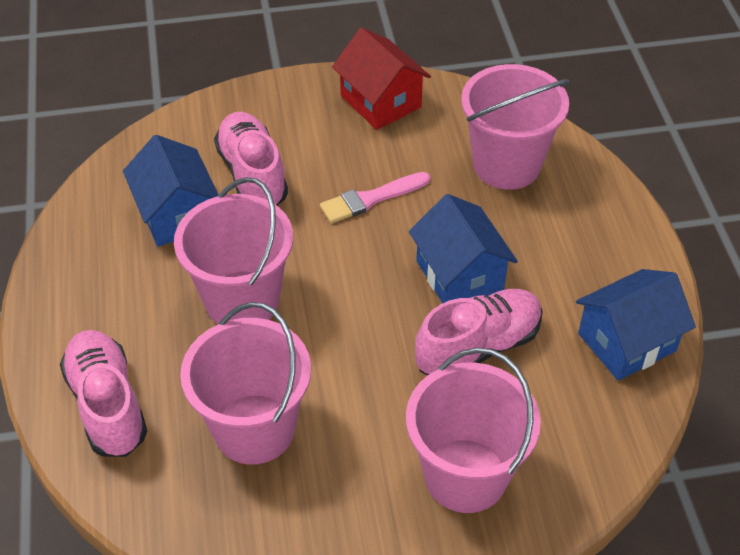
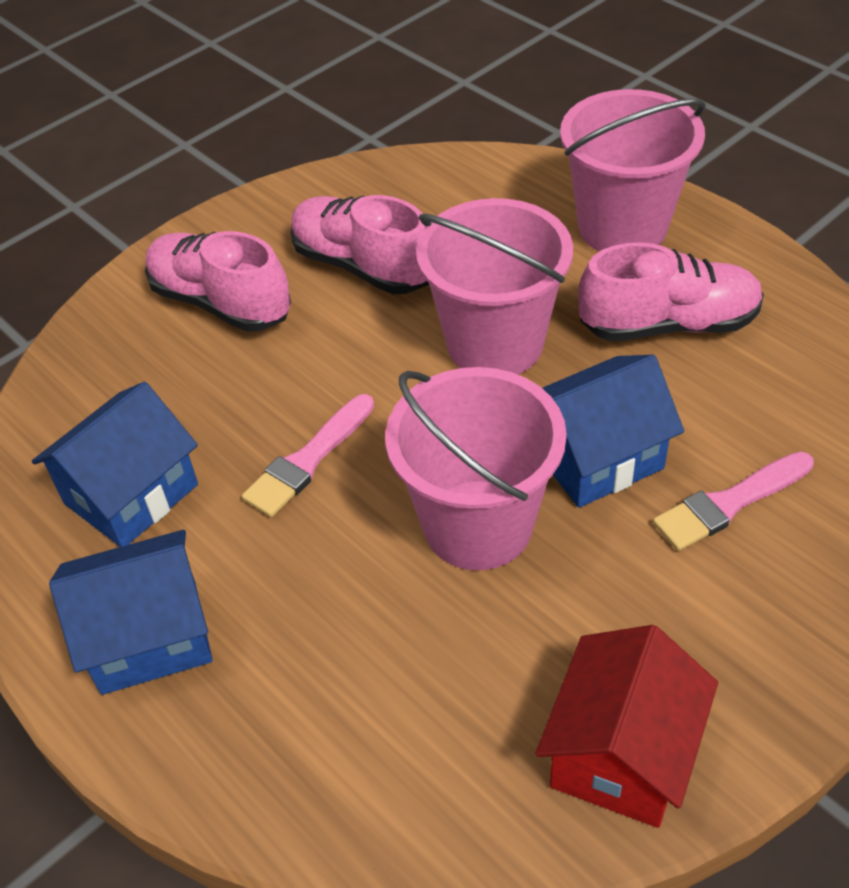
pink brush: 1 -> 2
pink bucket: 4 -> 3

